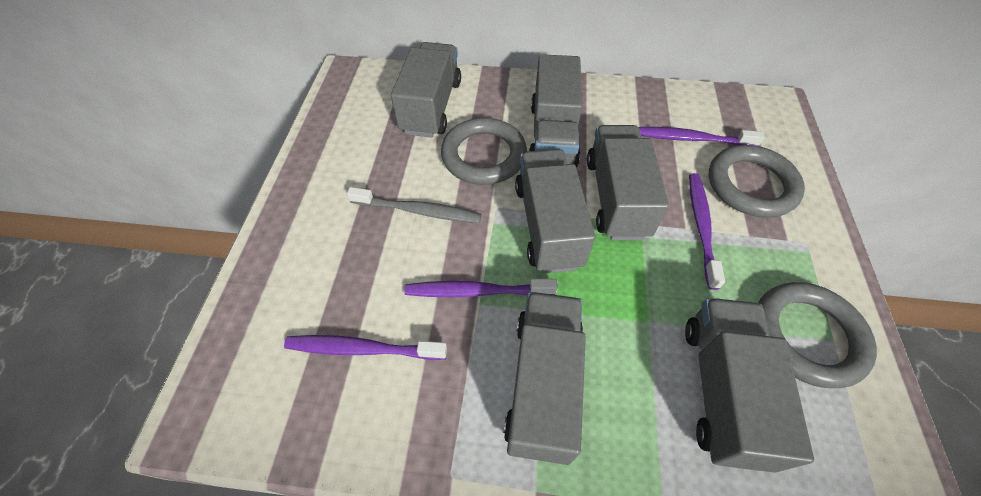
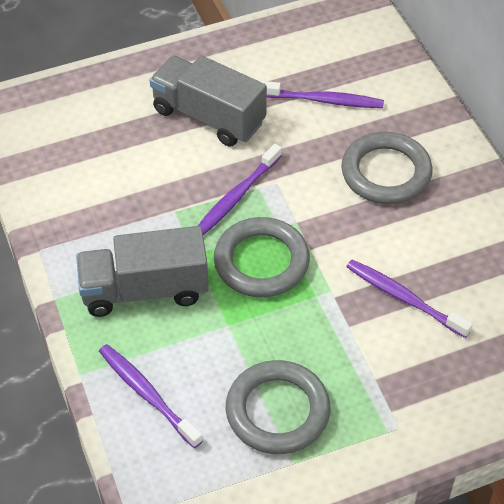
grey toothbrush: 1 -> 0
grey truck: 6 -> 2

